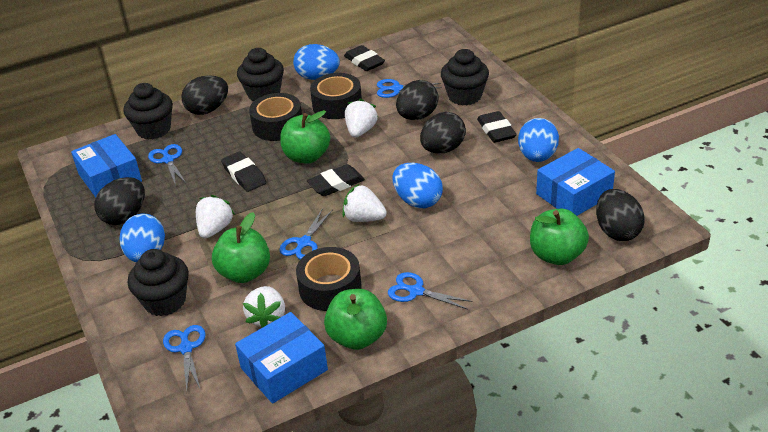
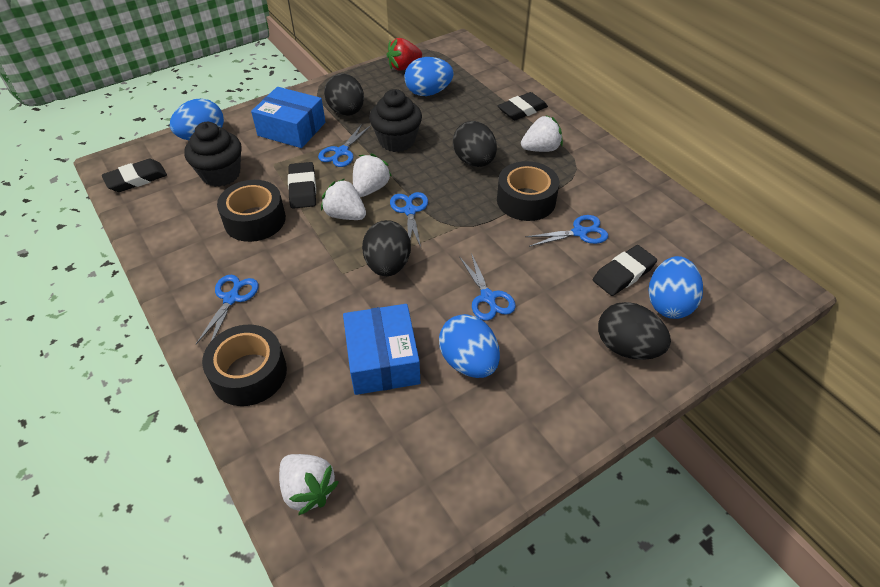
black cupcake: 4 -> 2
black egg: 5 -> 4
blue box: 3 -> 2
green apple: 4 -> 0
red strawberry: 0 -> 1

